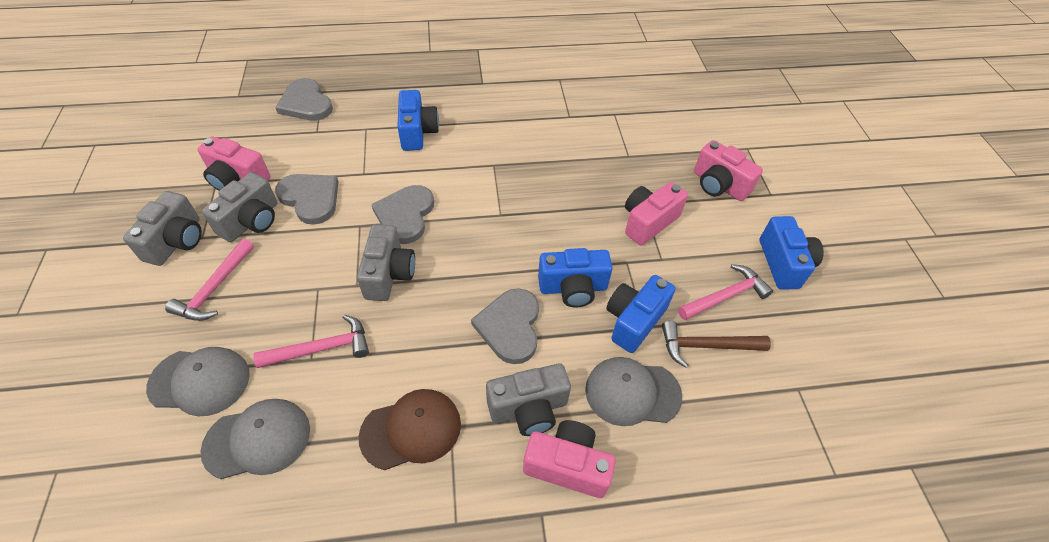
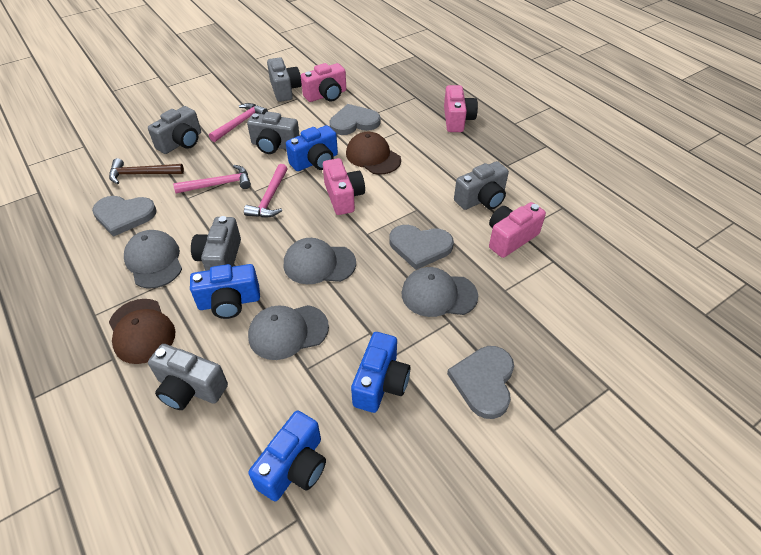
brown cap: 1 -> 2
grey camera: 4 -> 6
grey cap: 3 -> 4

